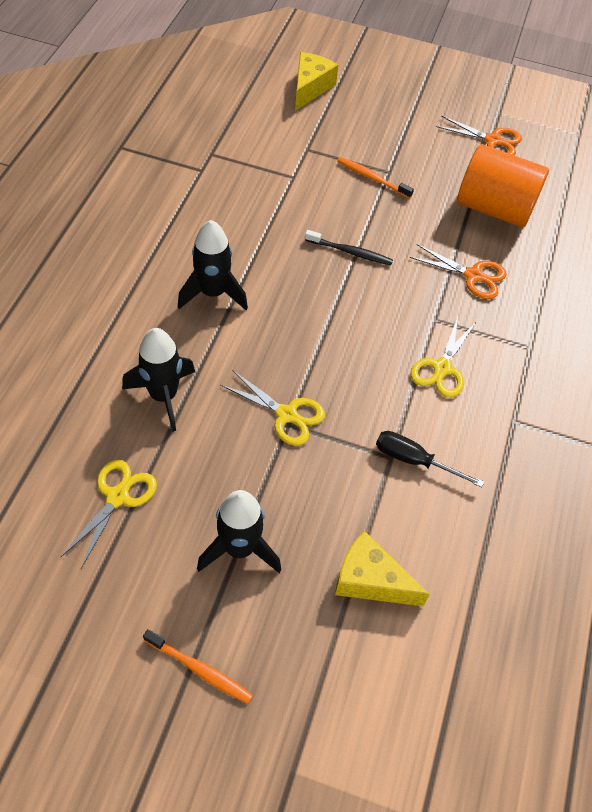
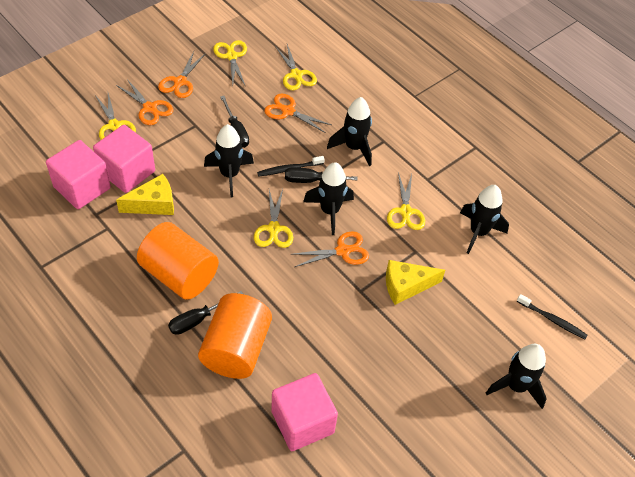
black rocket: 3 -> 5
black screwdriver: 1 -> 3
black toothbrush: 1 -> 2
orange cylinder: 1 -> 2
orange scissors: 2 -> 4
orange toothbrush: 2 -> 0
pink cube: 0 -> 3
yellow scissors: 3 -> 5

